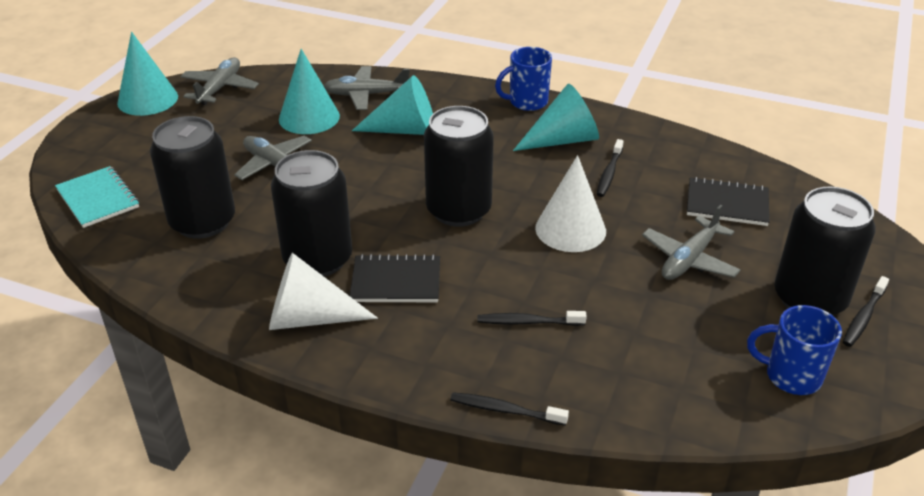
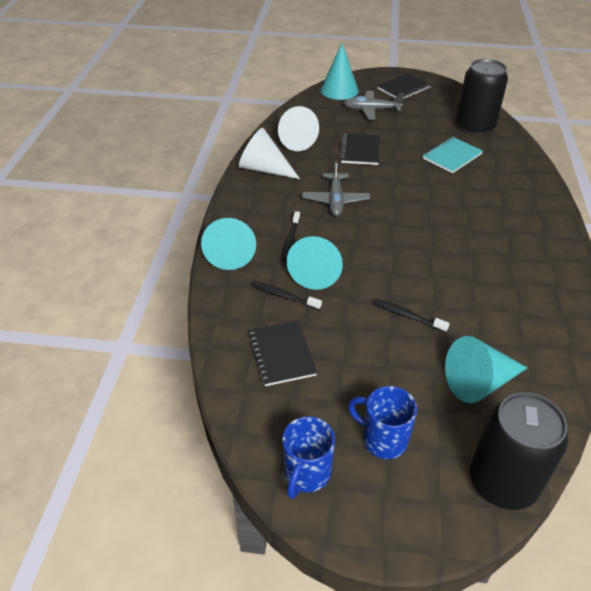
black can: 4 -> 2
black notebook: 2 -> 3
black toothbrush: 4 -> 3
grey plane: 4 -> 2

